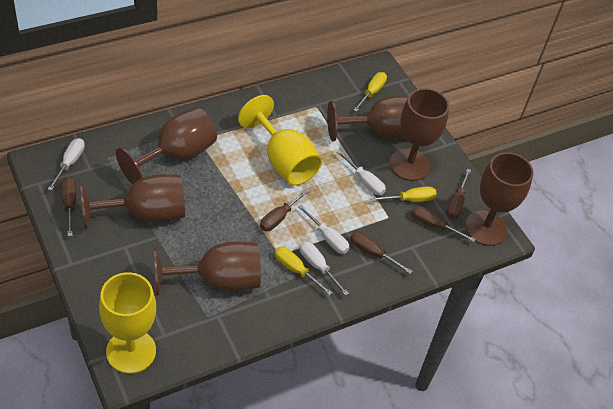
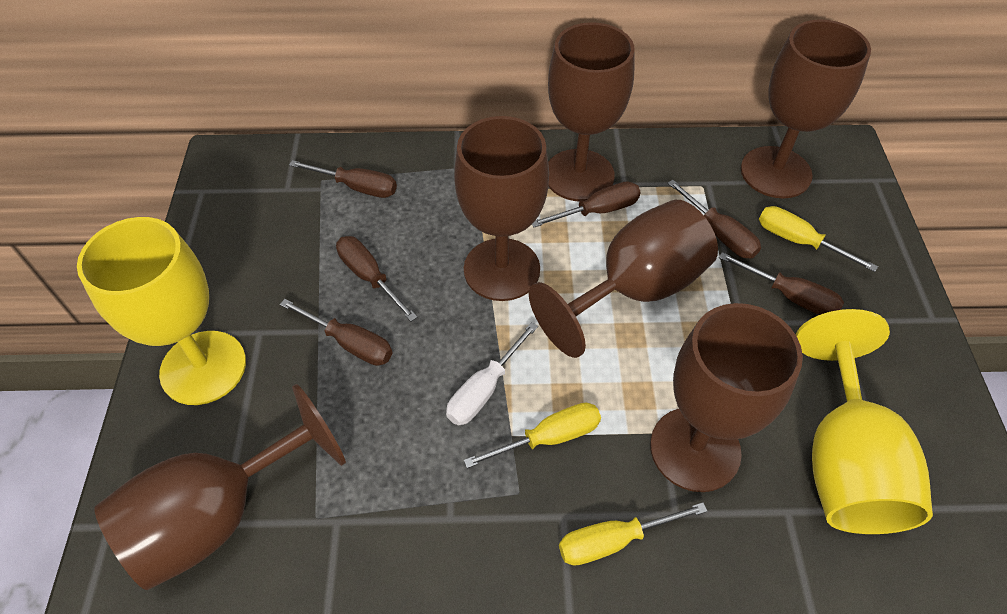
brown screwdriver: 5 -> 6
white screwdriver: 4 -> 1

